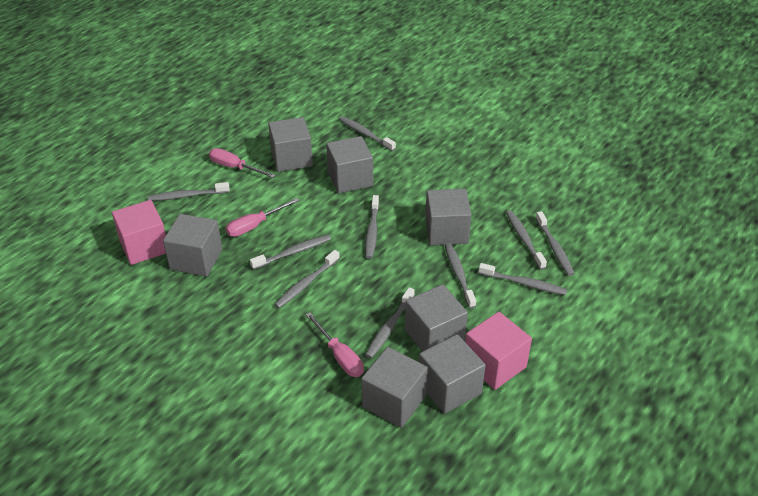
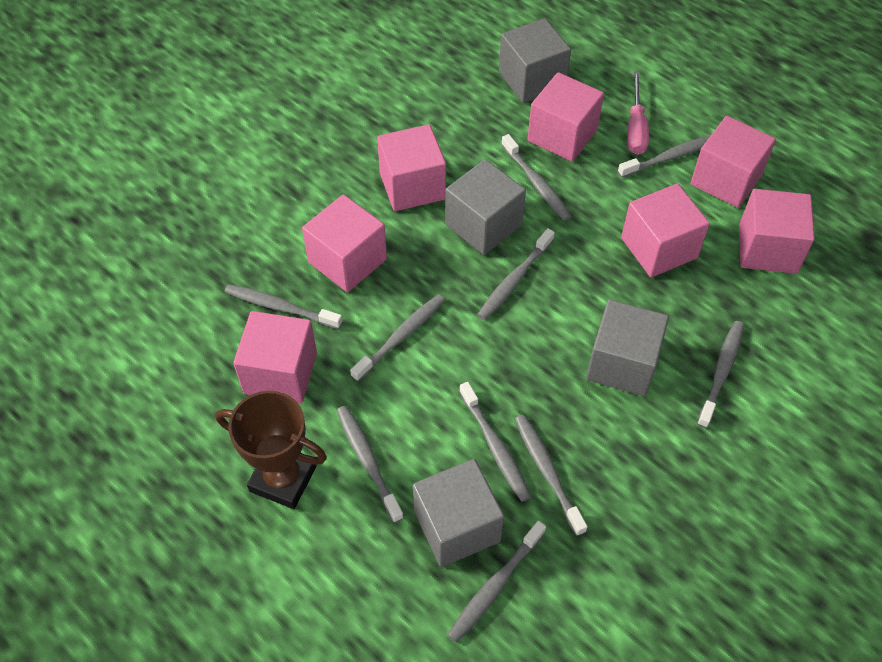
brown trophy: 0 -> 1
grey cube: 7 -> 4
pink cube: 2 -> 7
pink screwdriver: 3 -> 1

